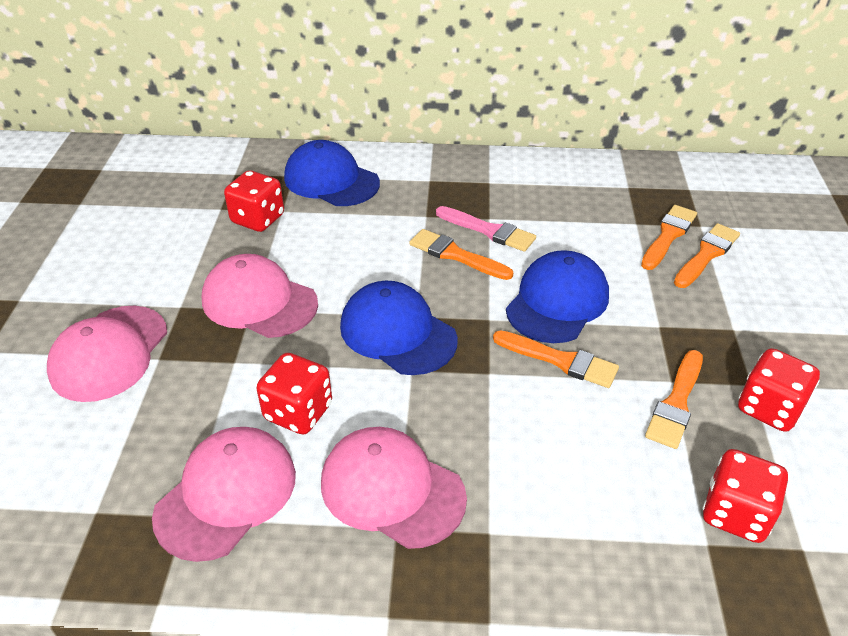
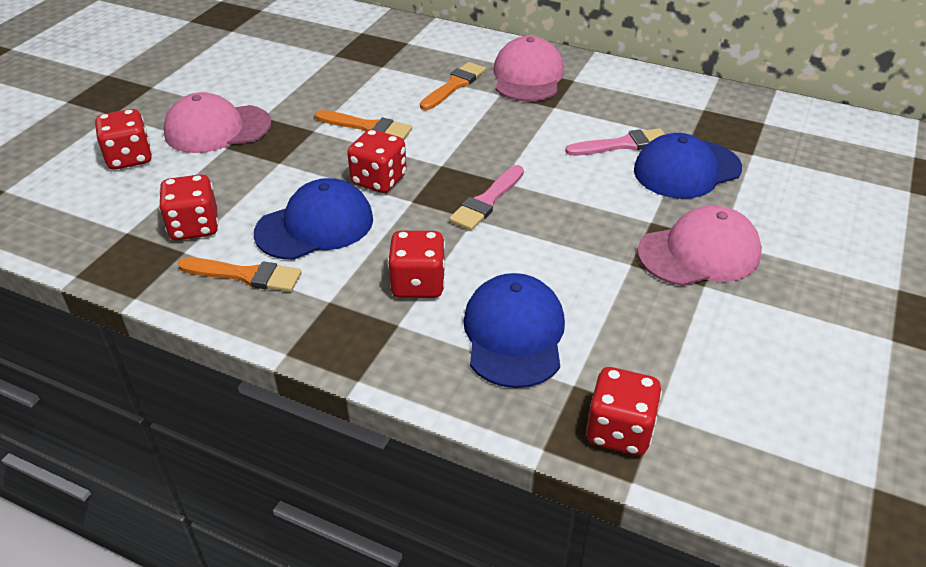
orange brush: 5 -> 3
pink brush: 1 -> 2
pink cap: 4 -> 3
red dice: 4 -> 5

